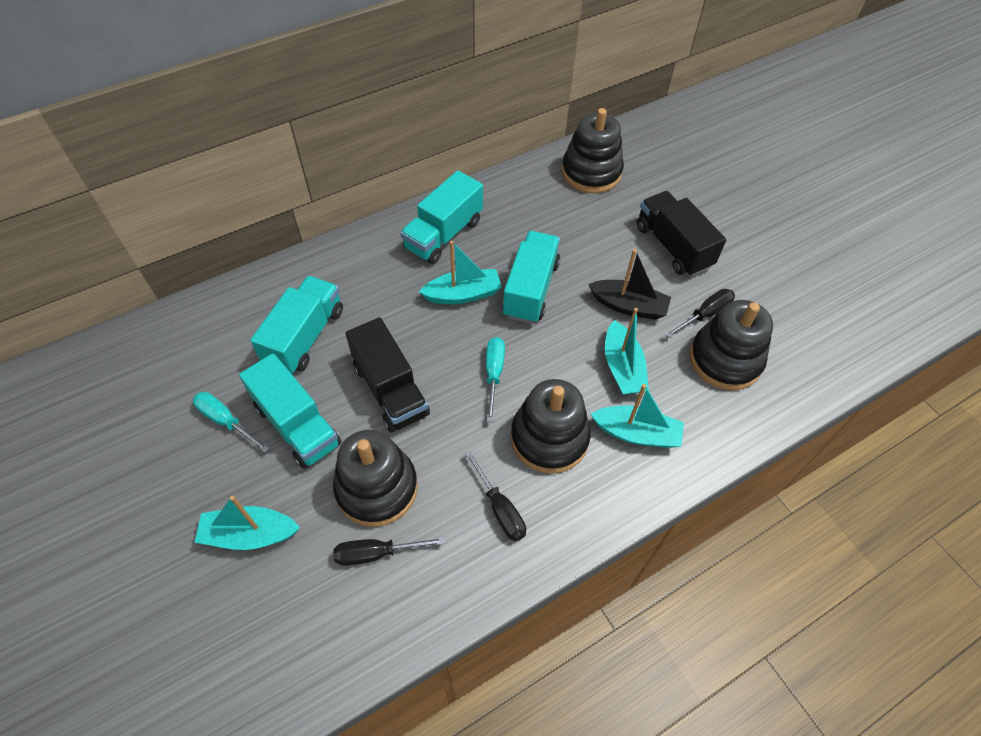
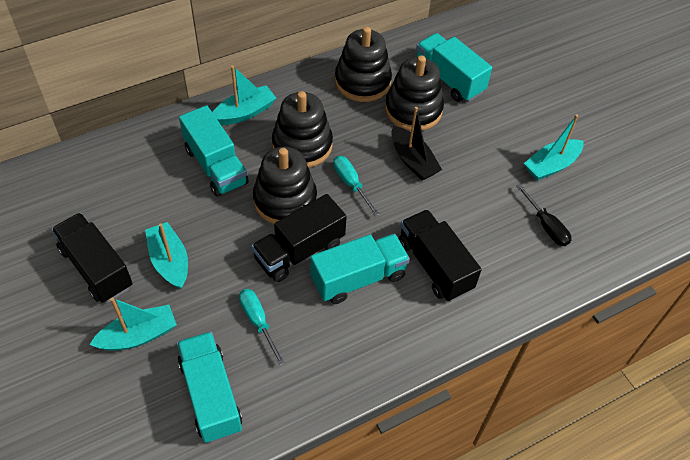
black screwdriver: 3 -> 1
black truck: 2 -> 3

